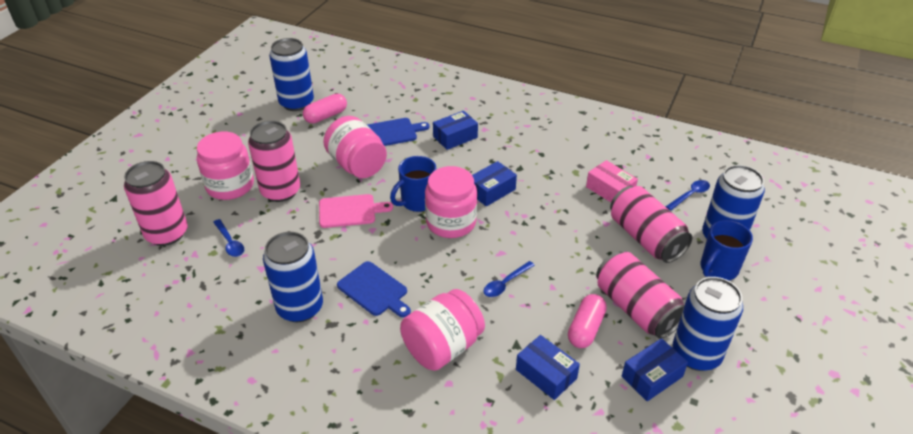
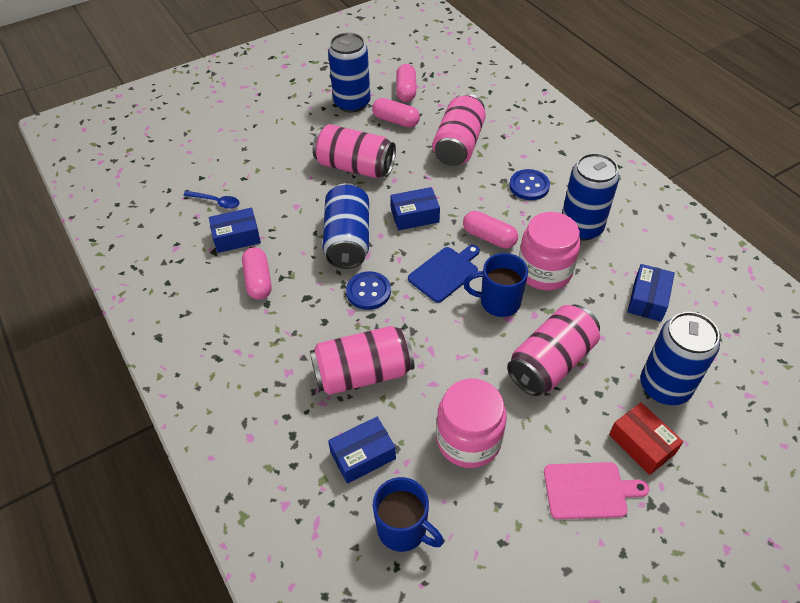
blue button: 0 -> 2
blue cutting board: 2 -> 1
blue spoon: 3 -> 1
pink box: 1 -> 0
pink capsule: 2 -> 4
pink jar: 4 -> 2
red box: 0 -> 1

